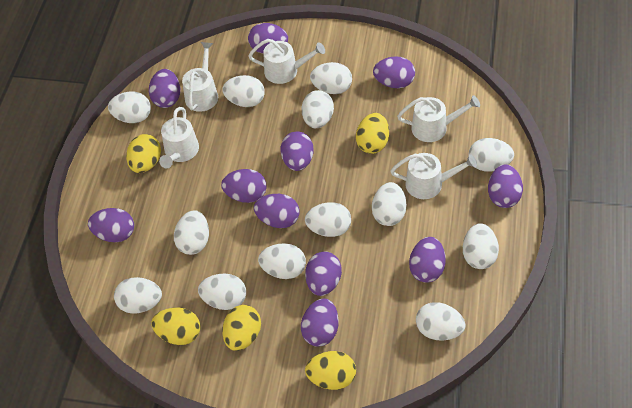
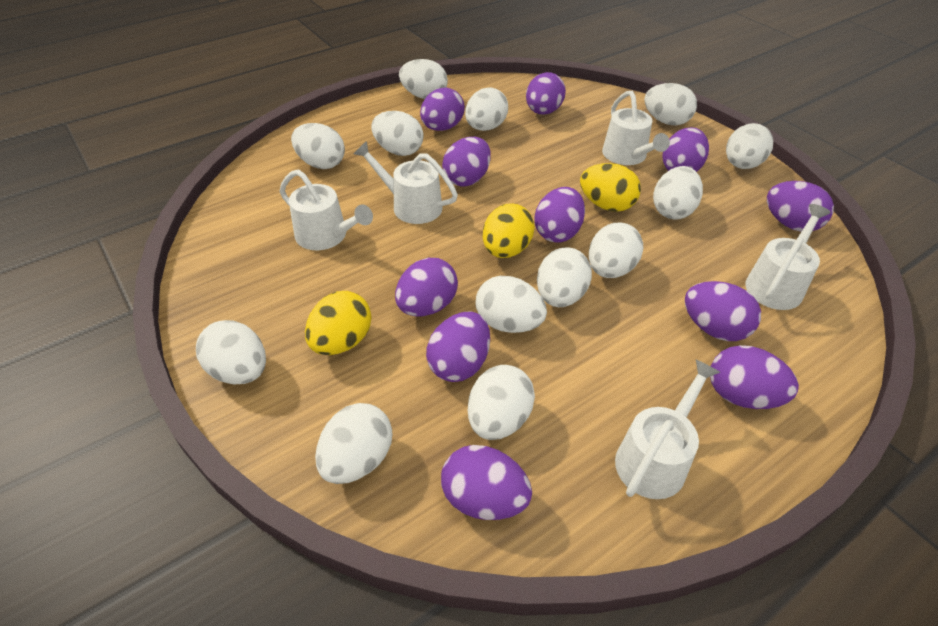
yellow egg: 5 -> 3

